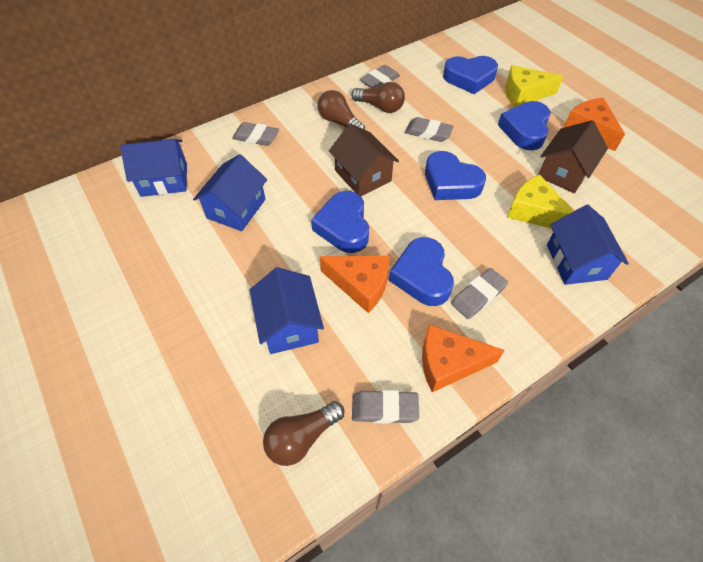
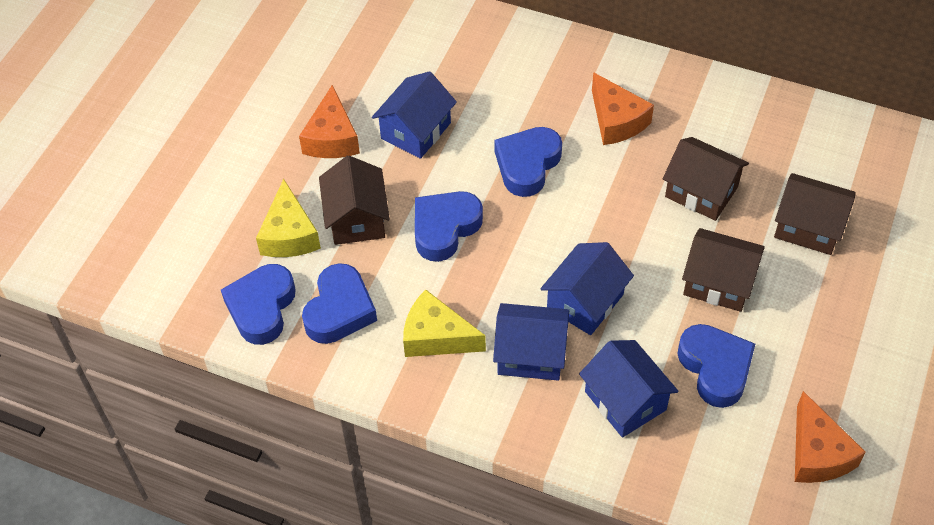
brown house: 2 -> 4
brown light bulb: 3 -> 0
grey eraser: 5 -> 0

